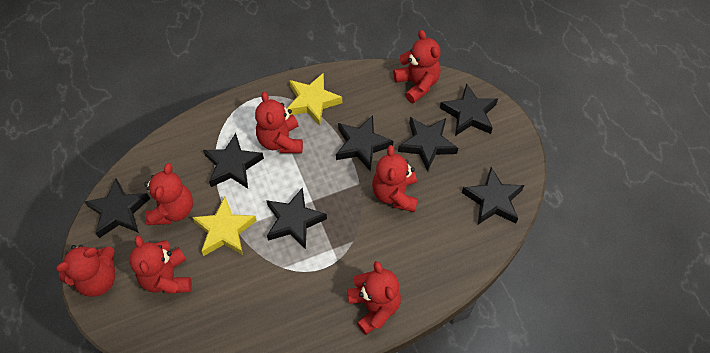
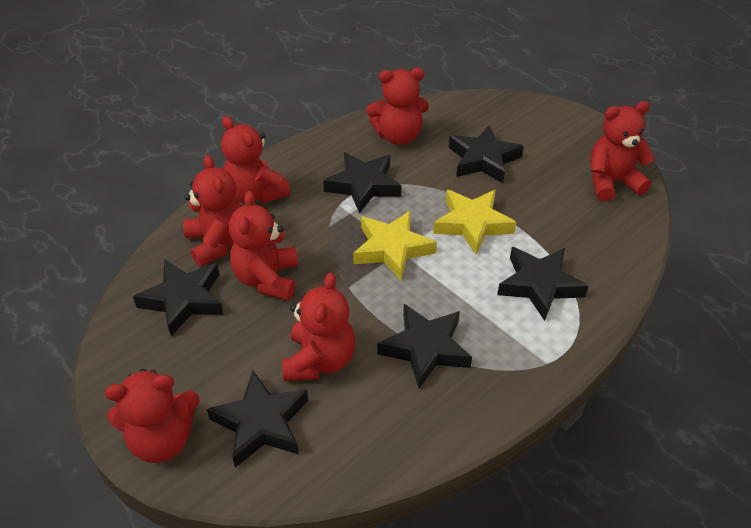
black star: 7 -> 6

